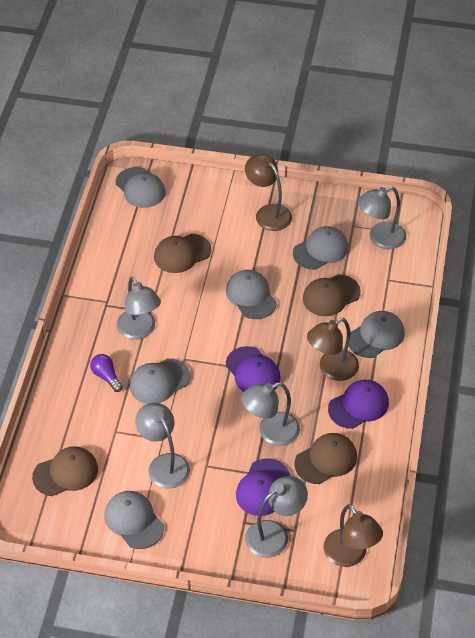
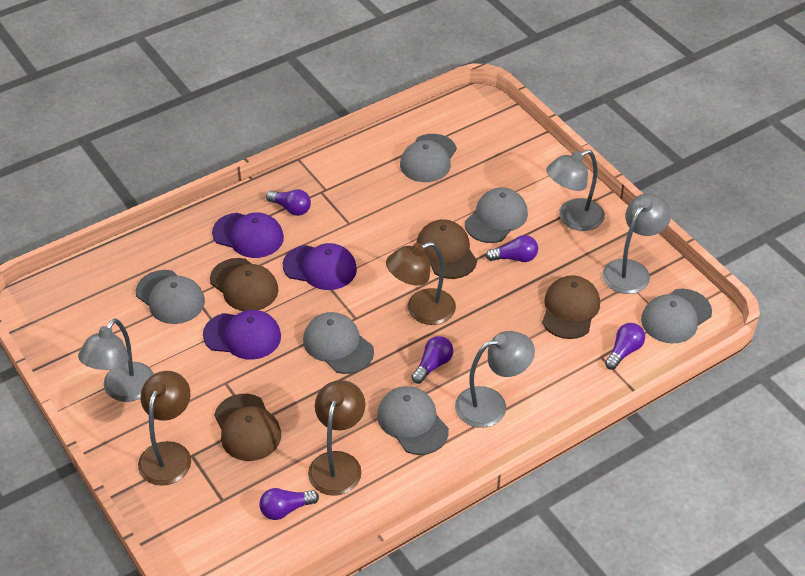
grey lamp: 5 -> 4
purple light bulb: 1 -> 5

